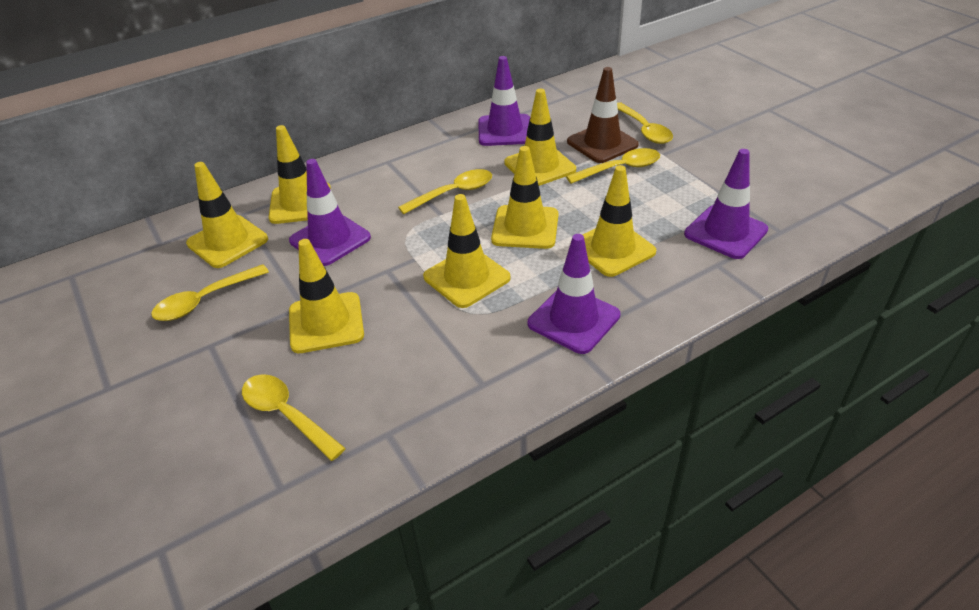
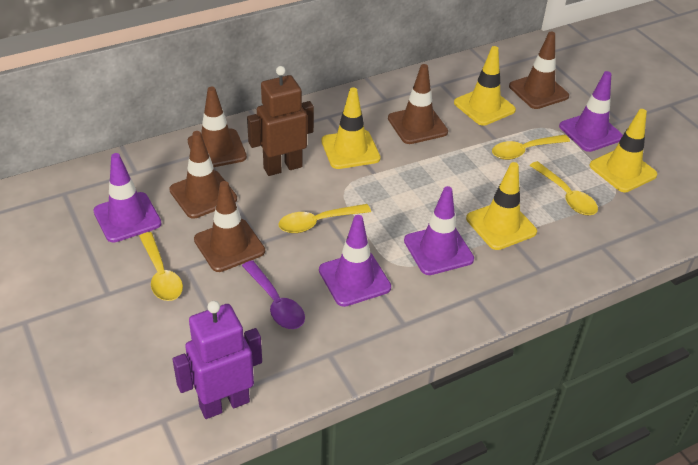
brown robot: 0 -> 1
brown traffic cone: 1 -> 5
purple robot: 0 -> 1
purple spoon: 0 -> 1
yellow spoon: 5 -> 4
yellow traffic cone: 7 -> 4

